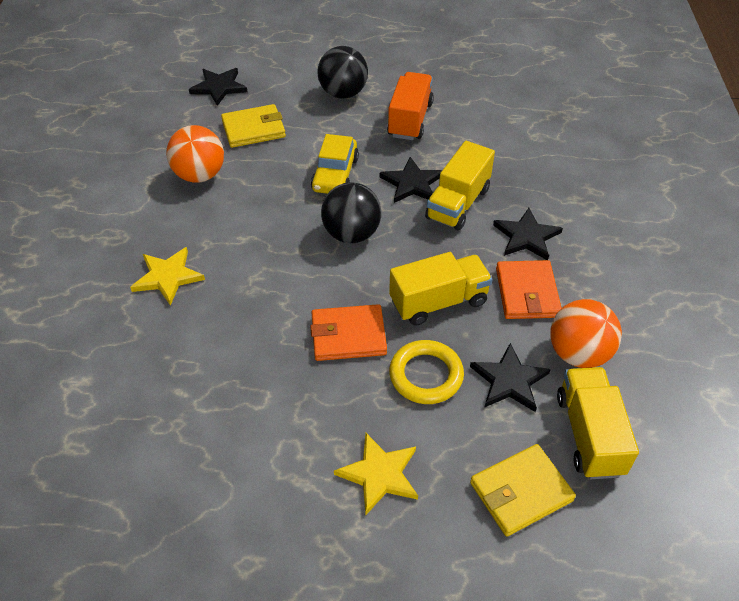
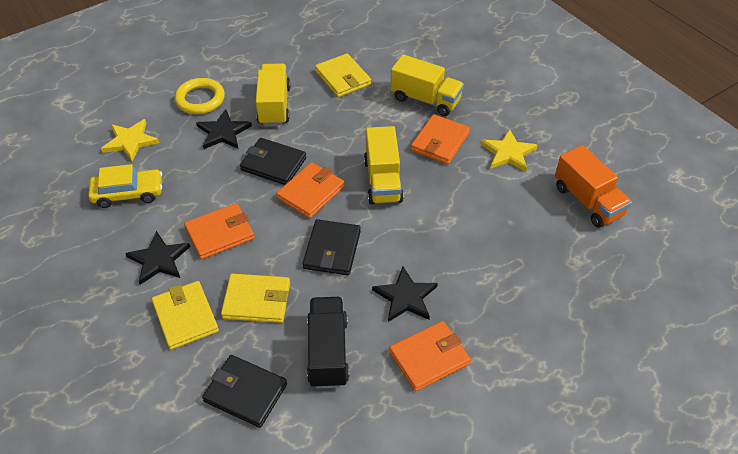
black ball: 2 -> 0
black star: 4 -> 3
black truck: 0 -> 1
black wallet: 0 -> 3
orange ball: 2 -> 0
orange wallet: 2 -> 4
yellow wallet: 2 -> 3

